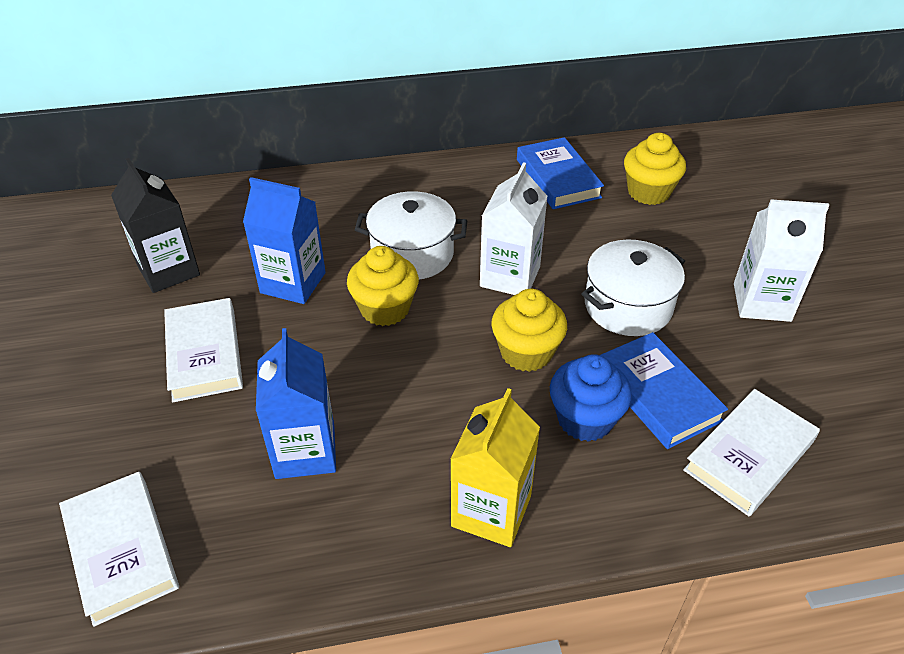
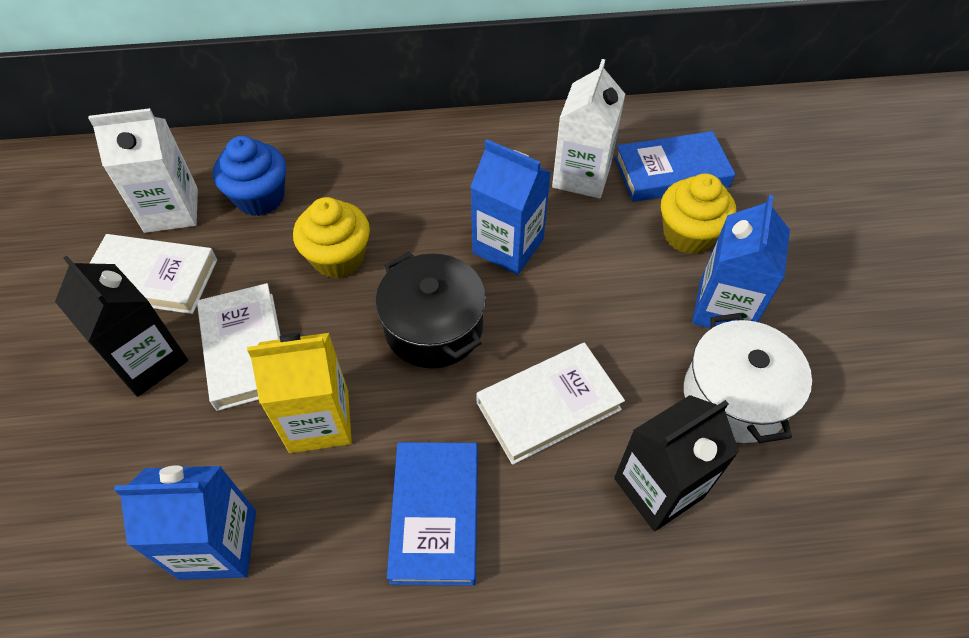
black carton: 1 -> 2
black pot: 0 -> 1
blue carton: 2 -> 3
white pot: 2 -> 1
yellow cupcake: 3 -> 2

